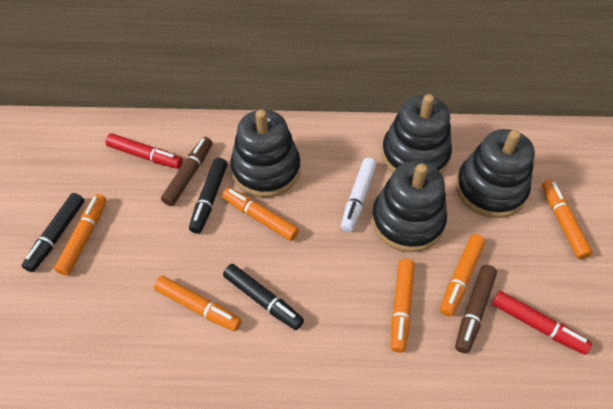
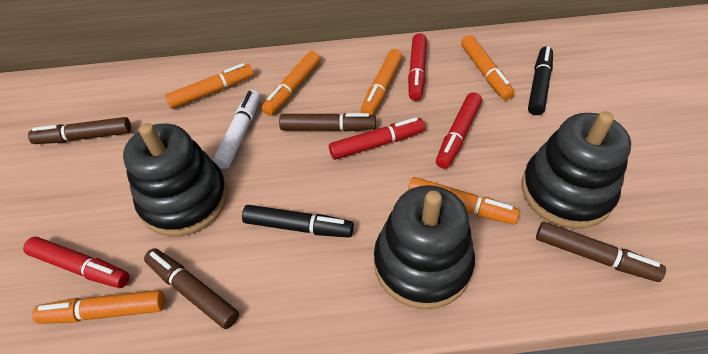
black marker: 3 -> 2
black stacking toy: 4 -> 3
brown marker: 2 -> 4
red marker: 2 -> 4

